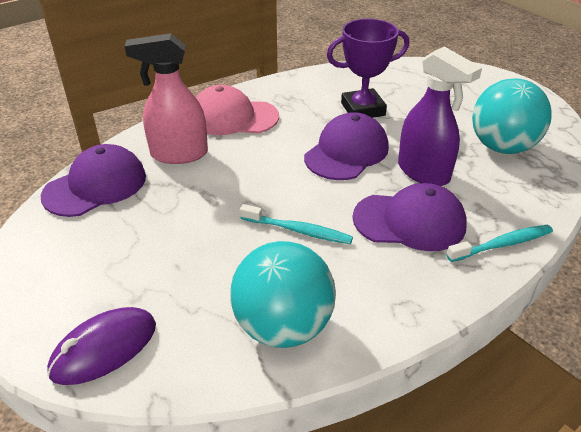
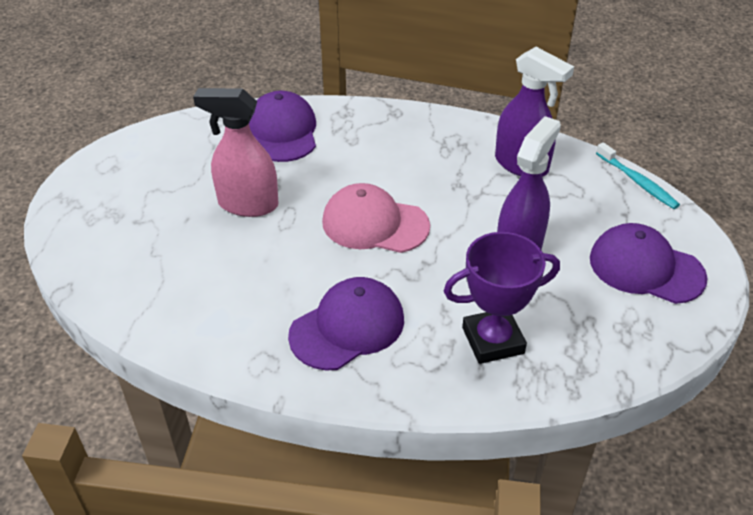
purple mouse: 1 -> 0
purple spray bottle: 1 -> 2
turquoise ball: 2 -> 0
turquoise toothbrush: 2 -> 1

